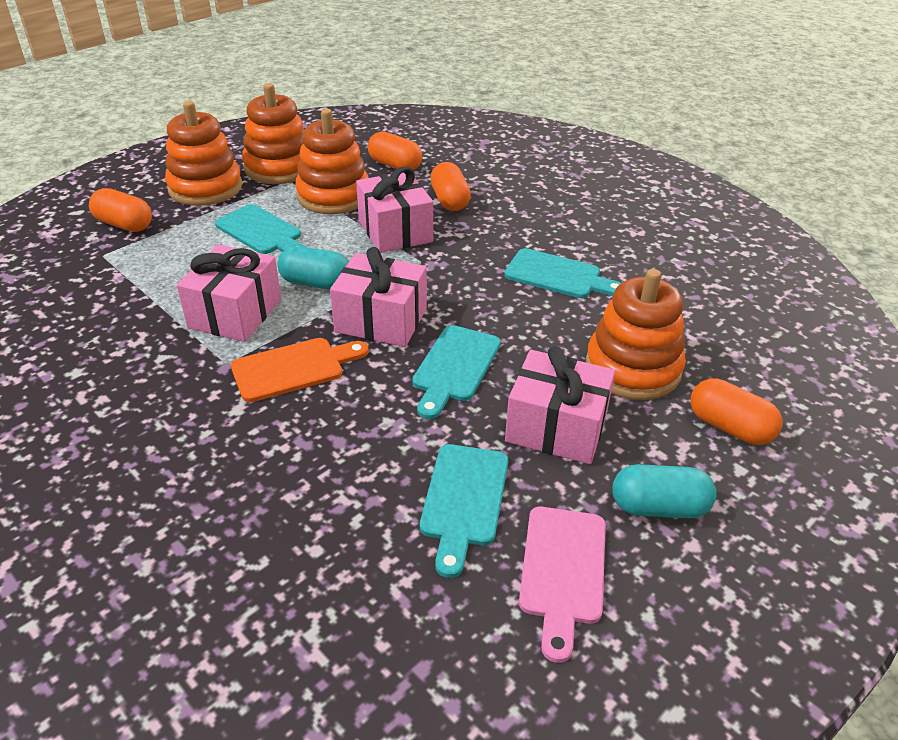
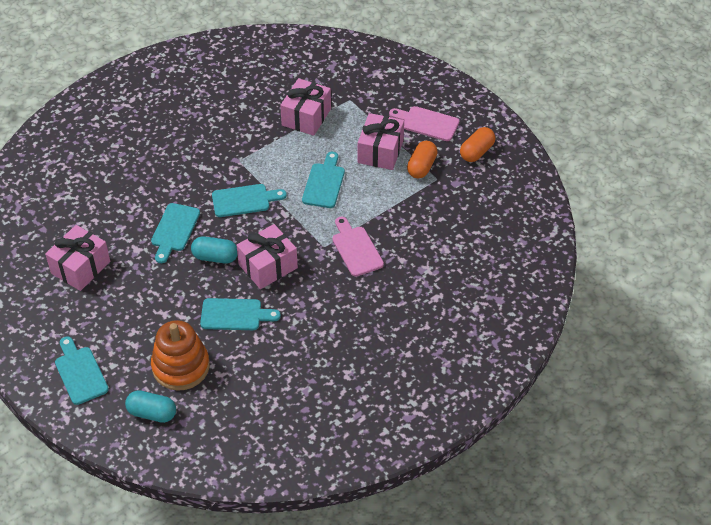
orange capsule: 4 -> 2
orange cutting board: 1 -> 0
orange stacking toy: 4 -> 1
pink cutting board: 1 -> 2
turquoise cutting board: 4 -> 5

